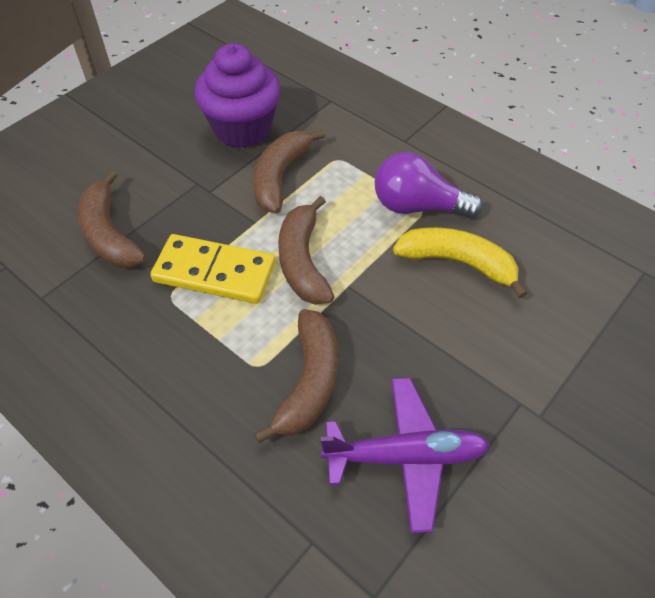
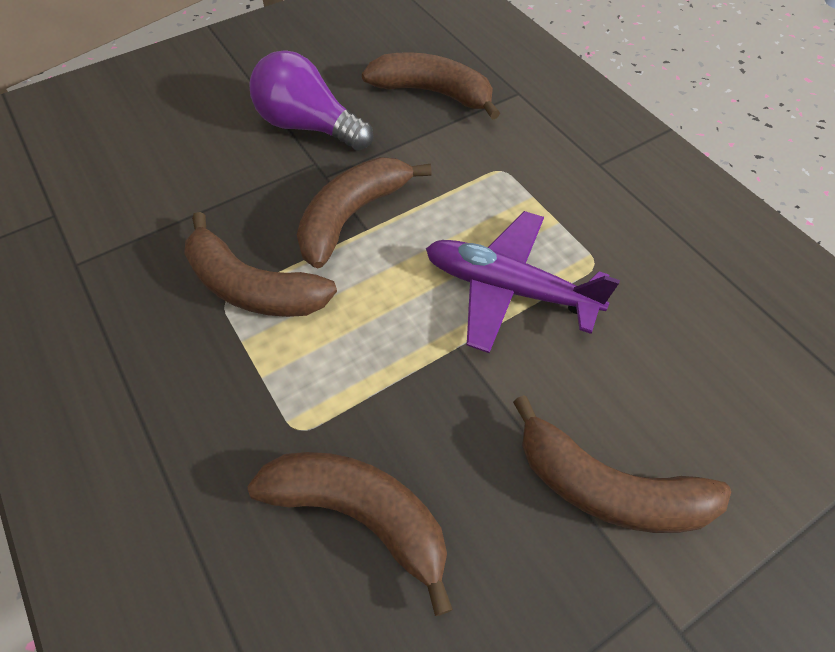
brown banana: 4 -> 5
purple cupcake: 1 -> 0
yellow banana: 1 -> 0
yellow domino: 1 -> 0

